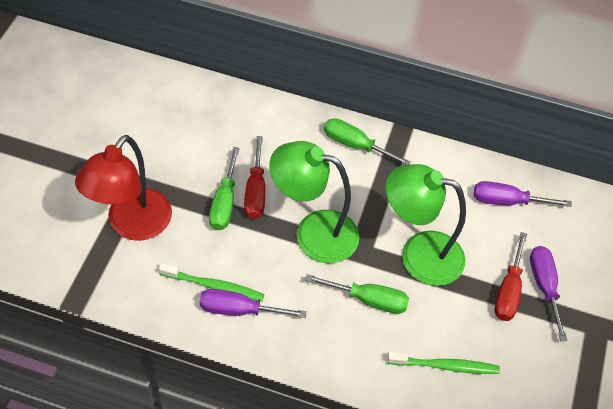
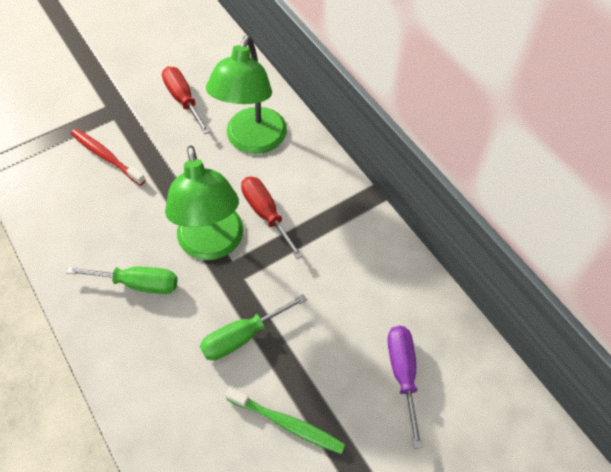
green screwdriver: 3 -> 2
green toothbrush: 2 -> 1
purple screwdriver: 3 -> 1
red lamp: 1 -> 0
red toothbrush: 0 -> 1

